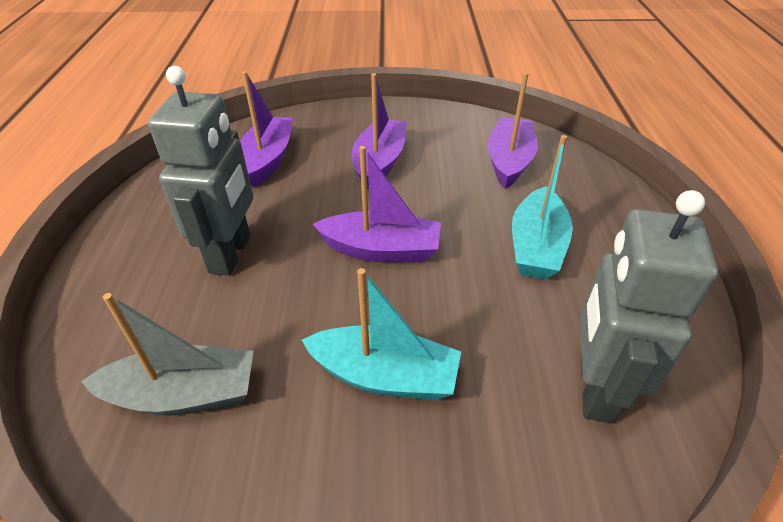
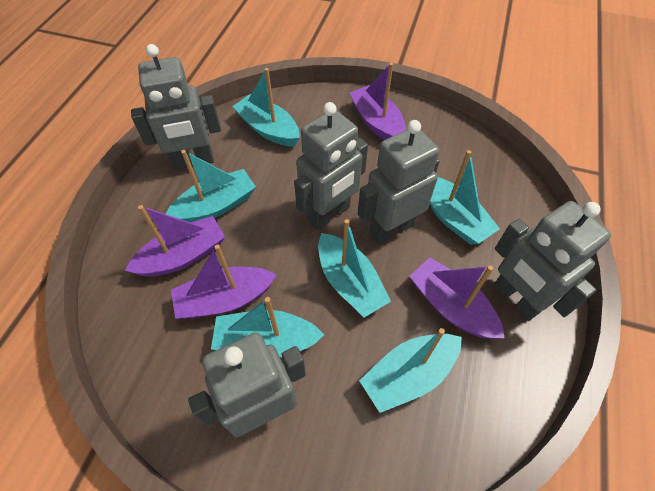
grey boat: 1 -> 0
grey robot: 2 -> 5
turquoise boat: 2 -> 6

